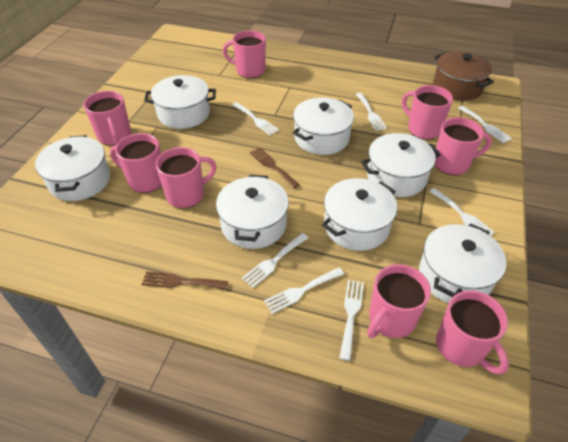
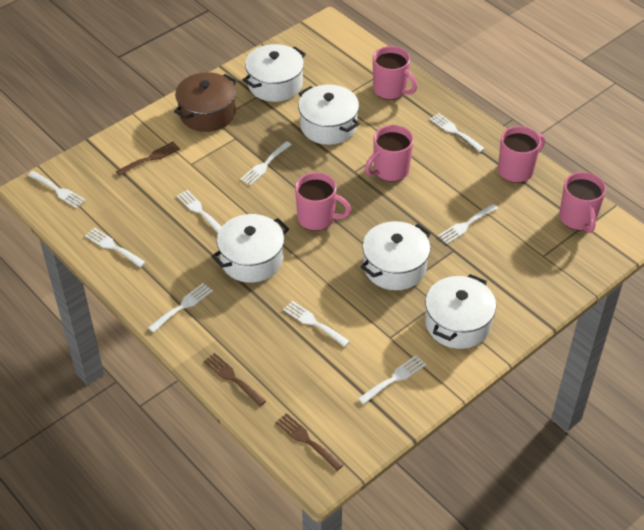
brown fork: 2 -> 3
pink mug: 8 -> 5
white fork: 7 -> 9
white pot: 7 -> 5

